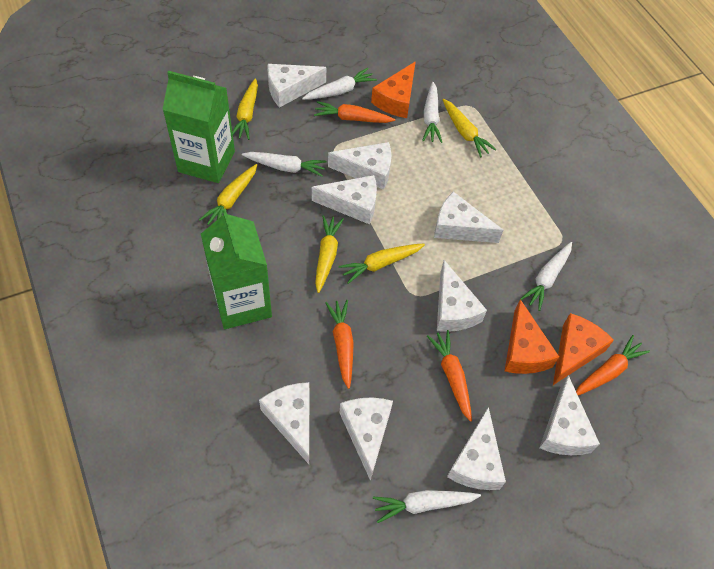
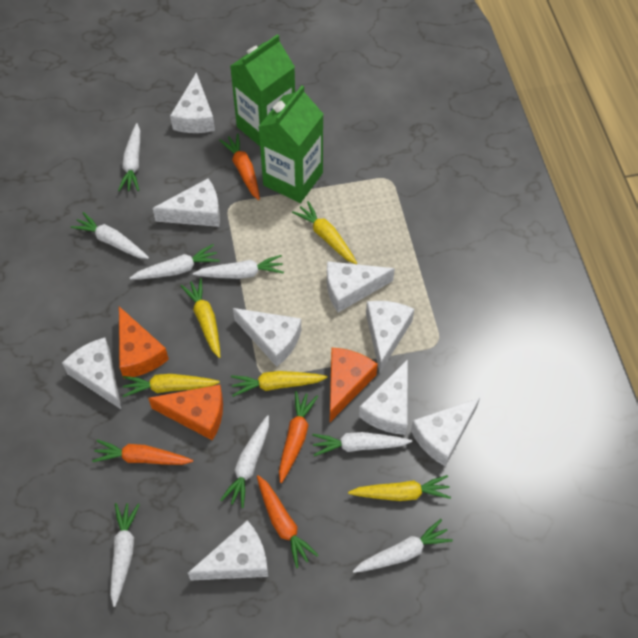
white carrot: 5 -> 8

